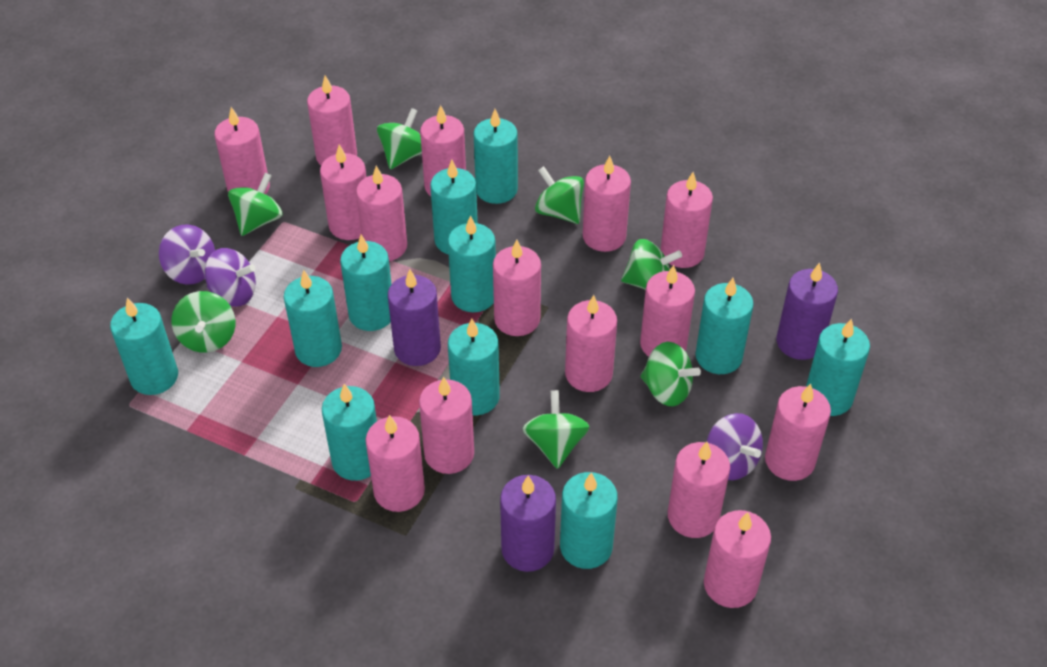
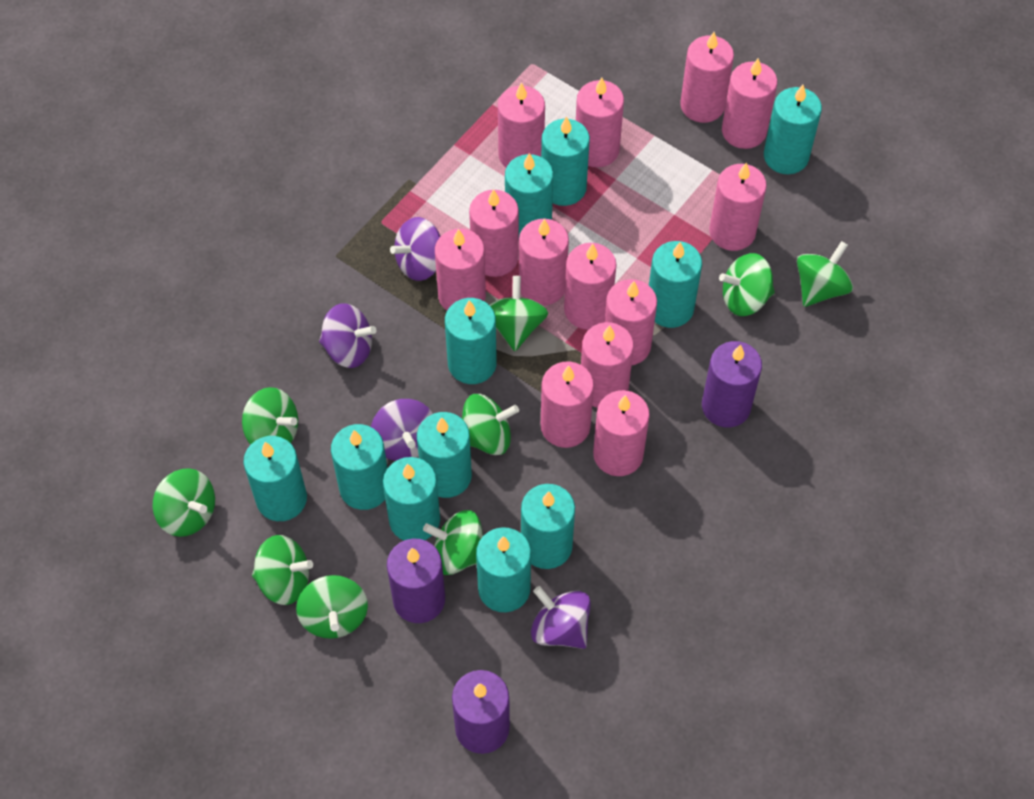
green spinning top: 7 -> 9
pink candle: 15 -> 13
purple spinning top: 3 -> 4

